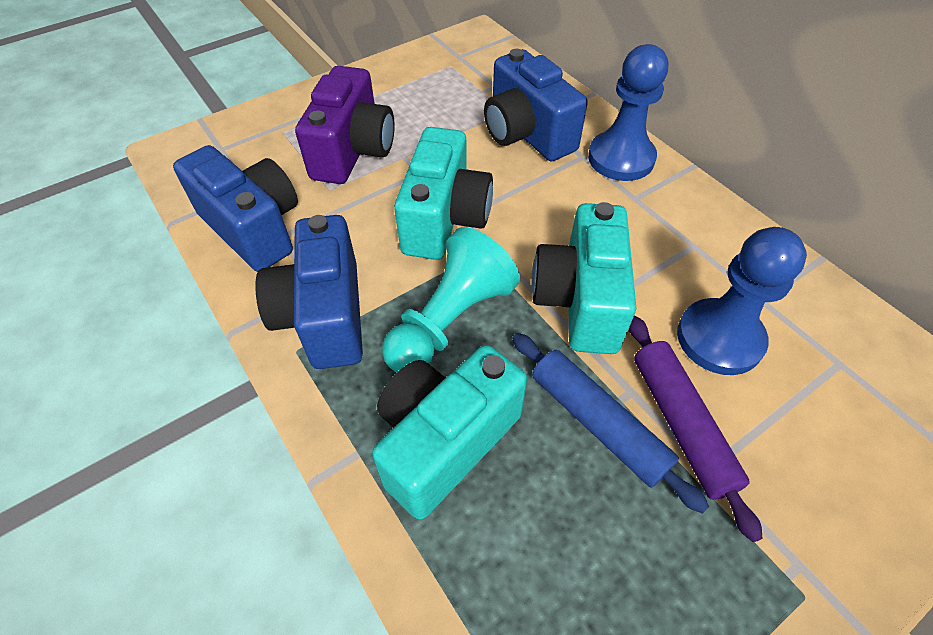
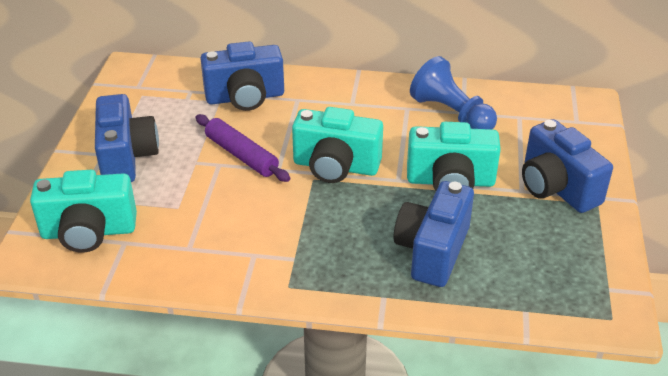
blue camera: 3 -> 4
blue pawn: 2 -> 1
blue rolling pin: 1 -> 0
purple camera: 1 -> 0
turquoise pawn: 1 -> 0

